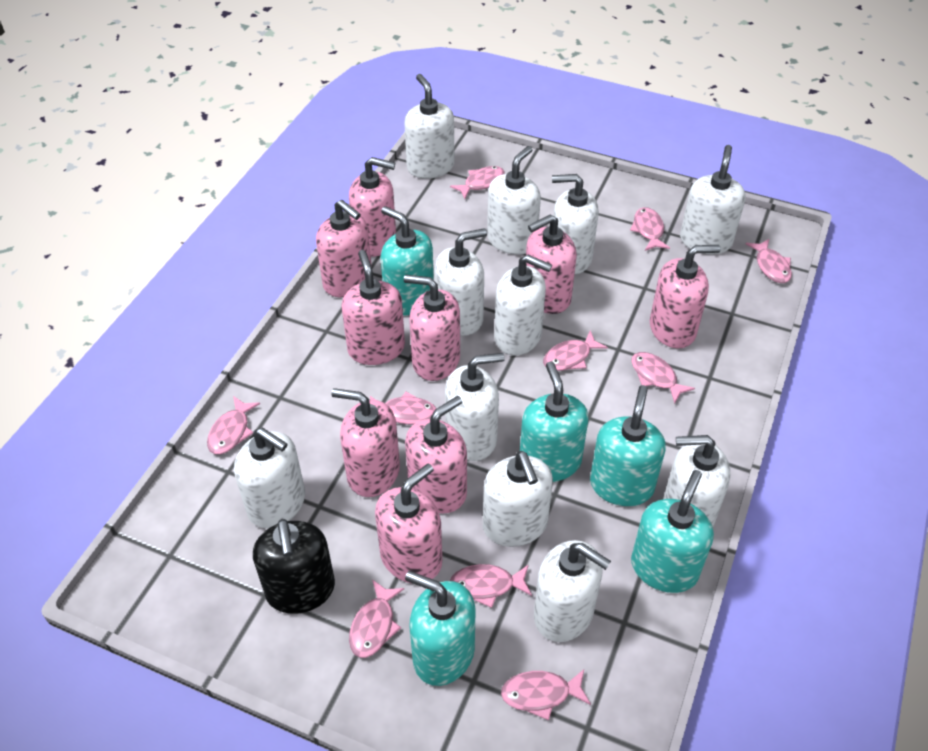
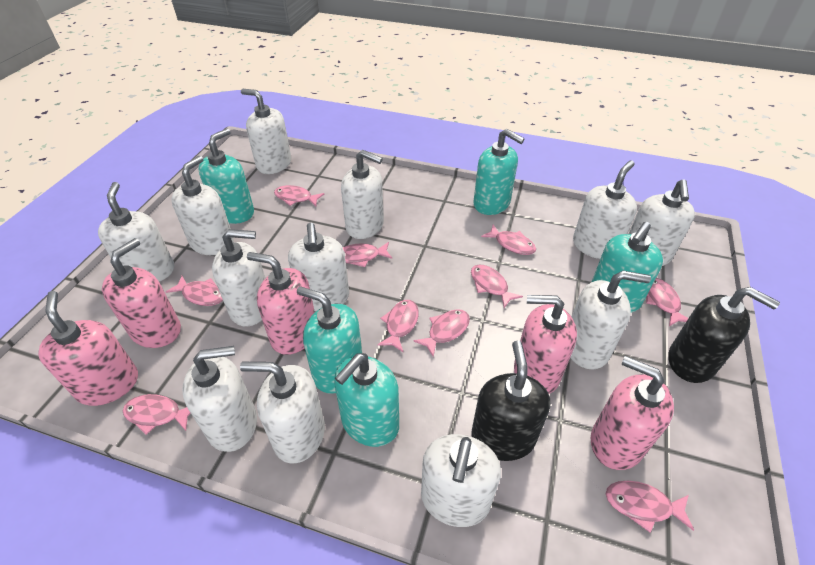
black soap dispenser: 1 -> 2
pink soap dispenser: 9 -> 5
white soap dispenser: 11 -> 12

